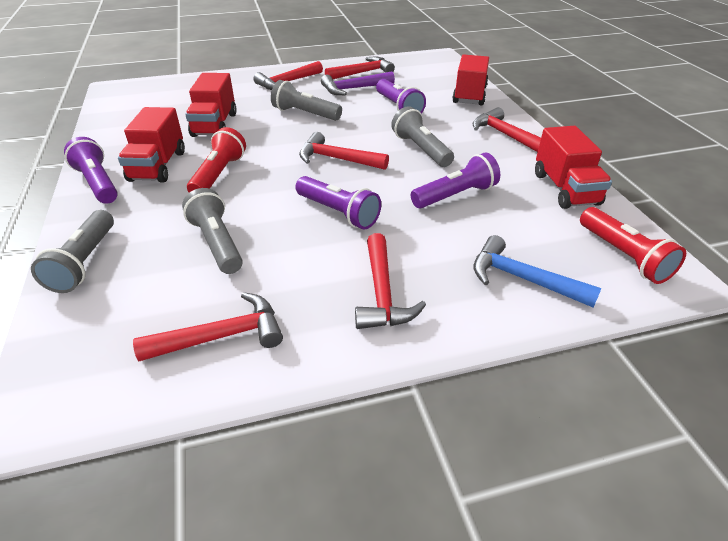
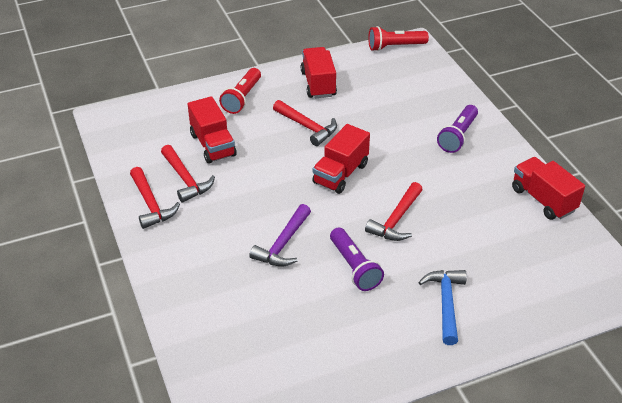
grey flashlight: 4 -> 0
purple flashlight: 4 -> 2
red hammer: 6 -> 4

